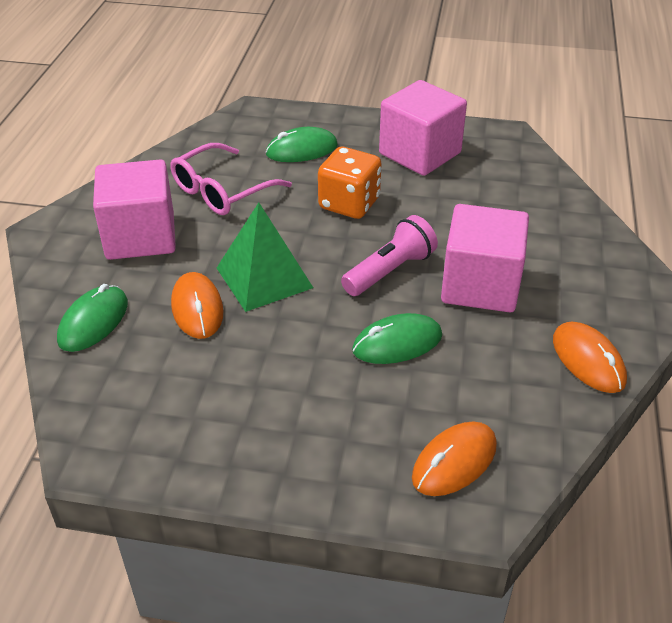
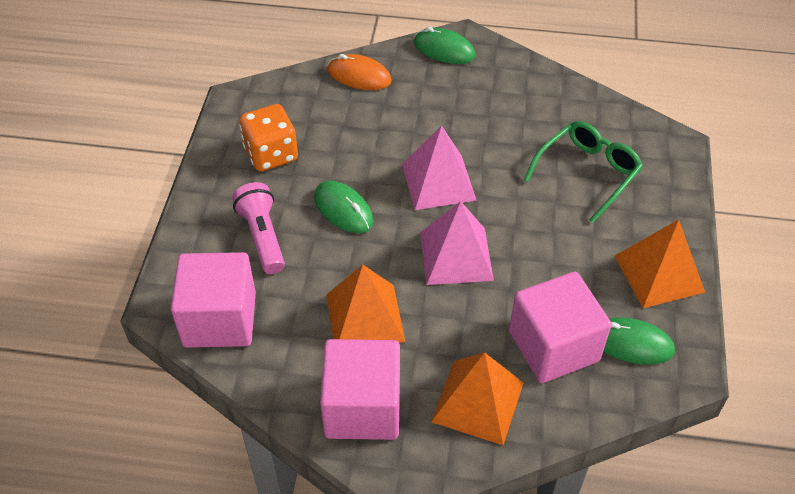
green glasses: 0 -> 1
green pyramid: 1 -> 0
orange mouse: 3 -> 1
orange pyramid: 0 -> 3
pink glasses: 1 -> 0
pink pyramid: 0 -> 2

